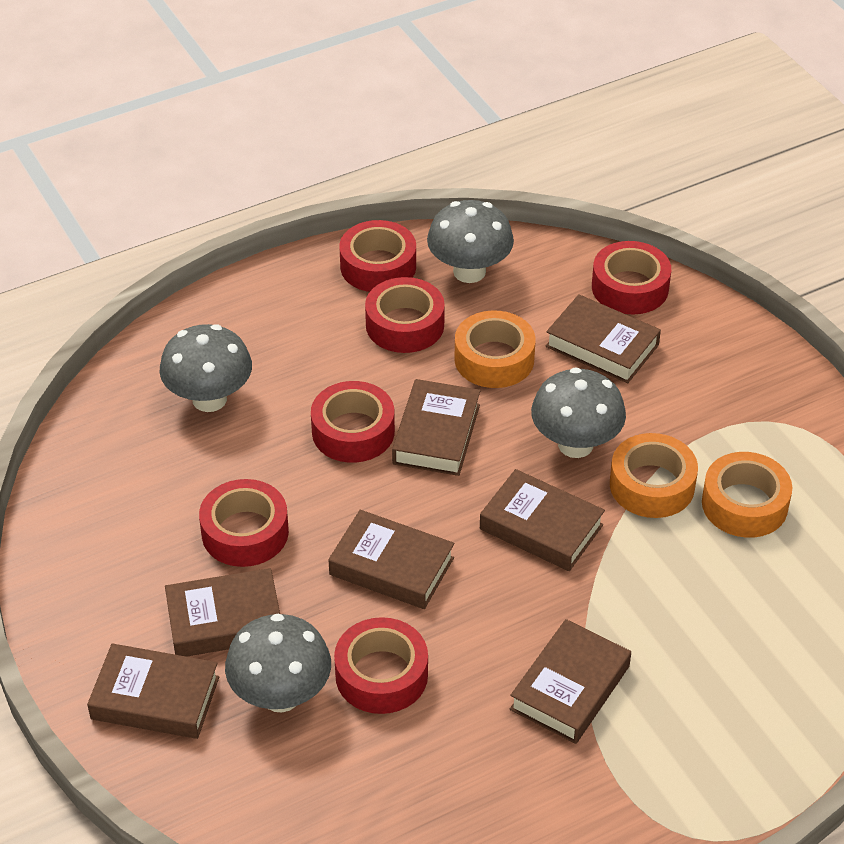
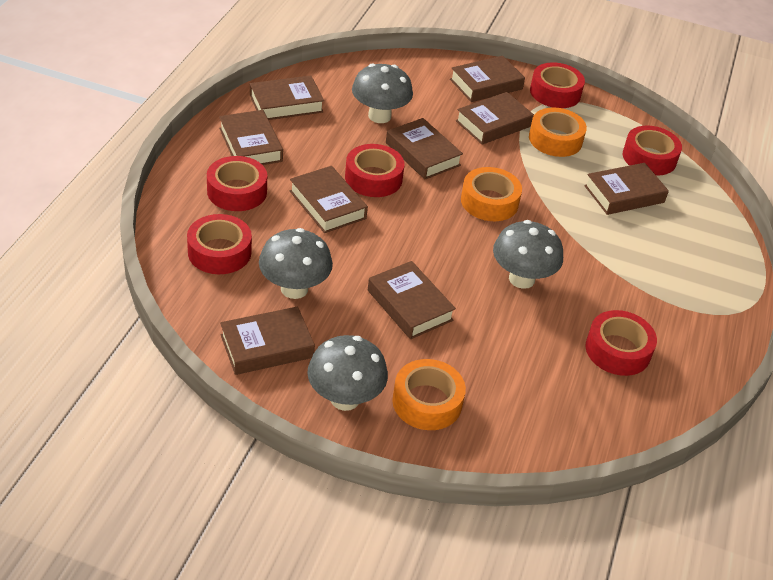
brown book: 7 -> 9

